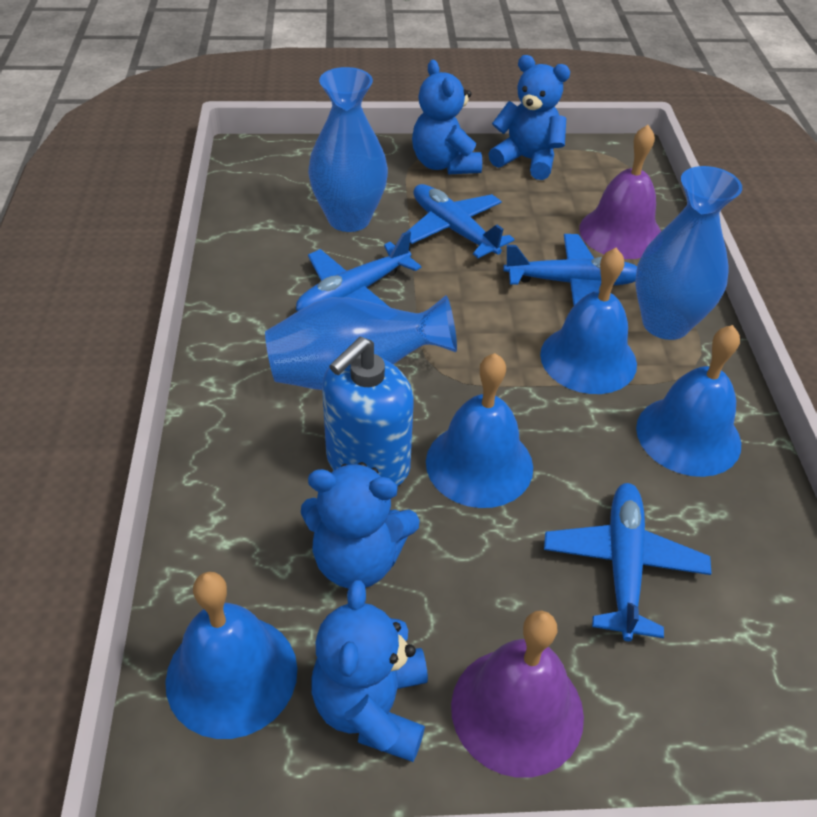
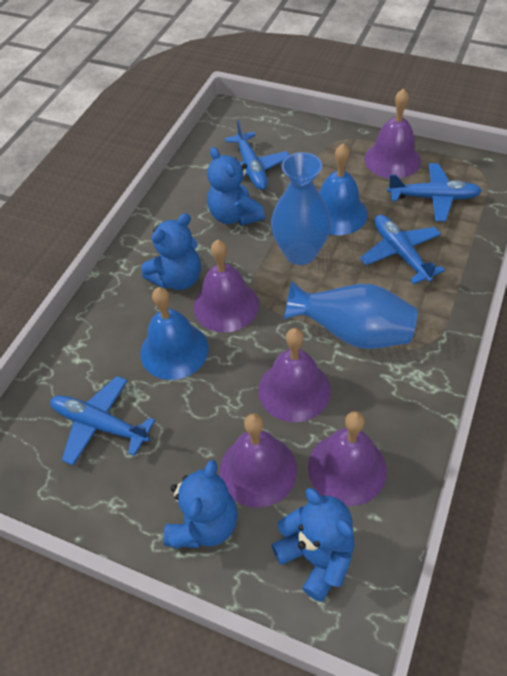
blue bell: 4 -> 2
blue soap dispenser: 1 -> 0
blue vase: 3 -> 2
purple bell: 2 -> 5

